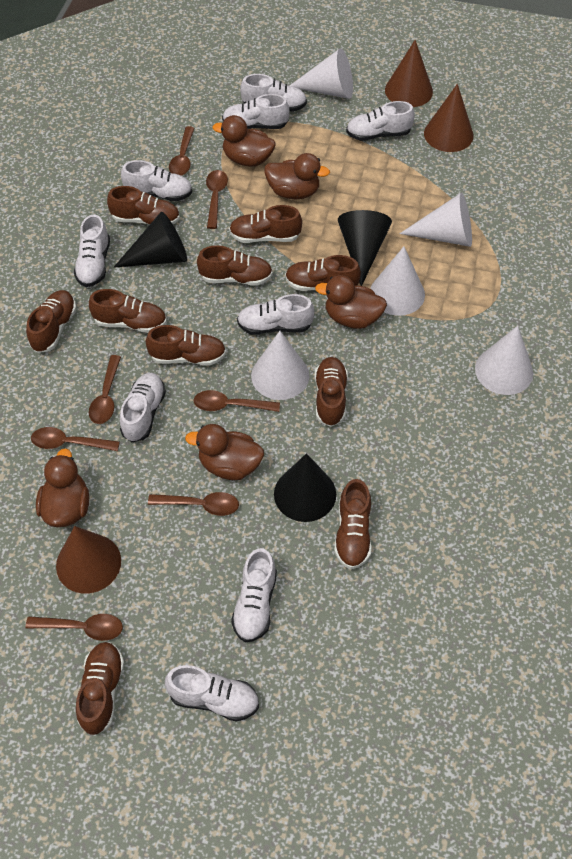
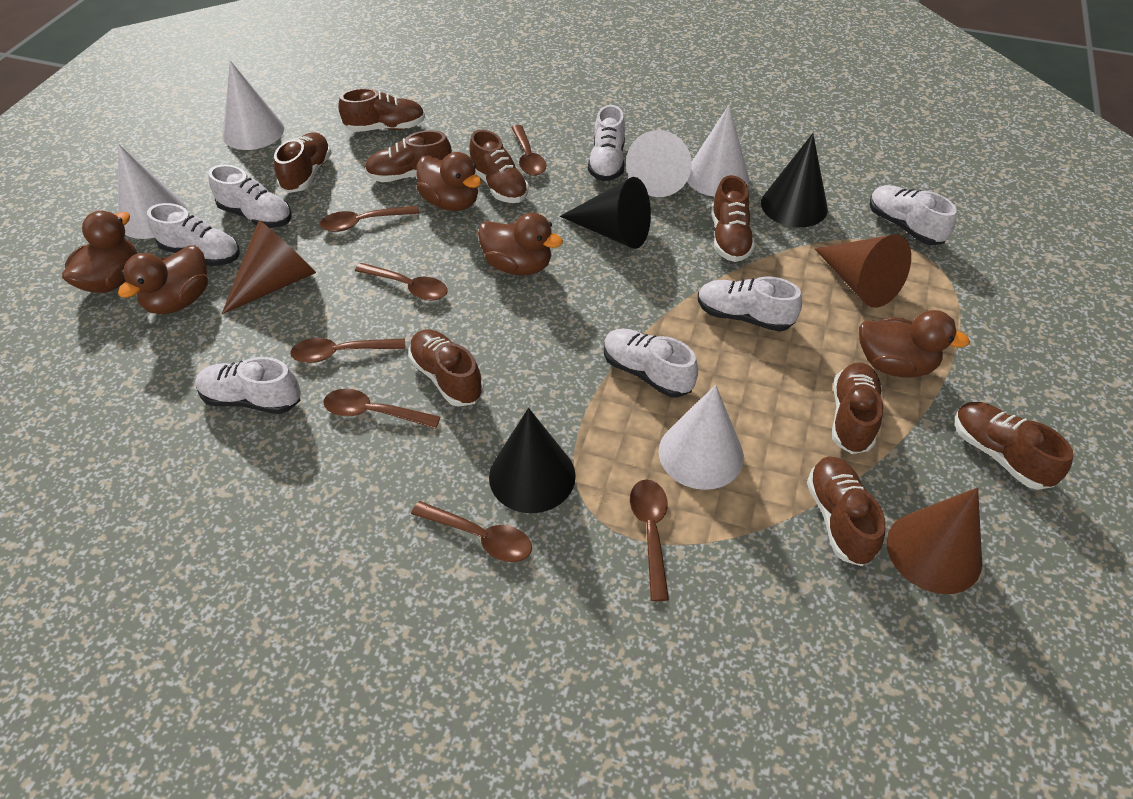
brown shoe: 10 -> 9
white shoe: 9 -> 7

